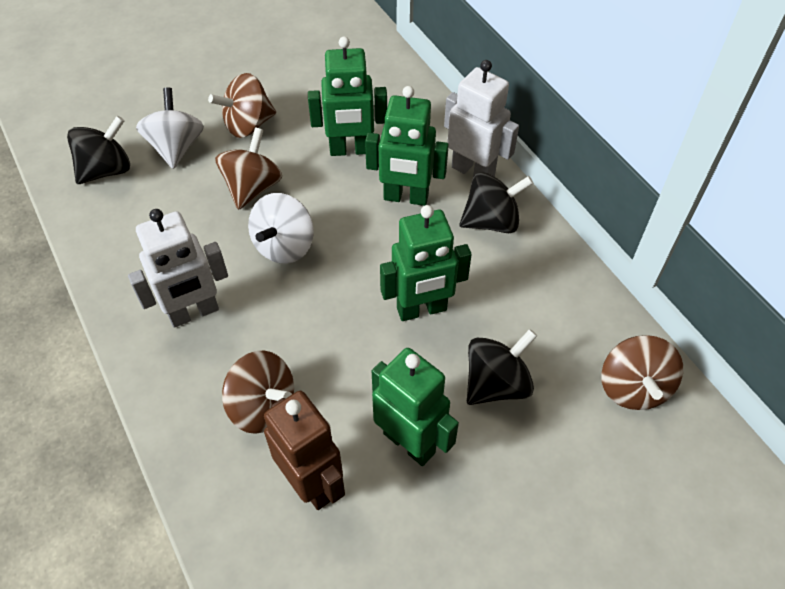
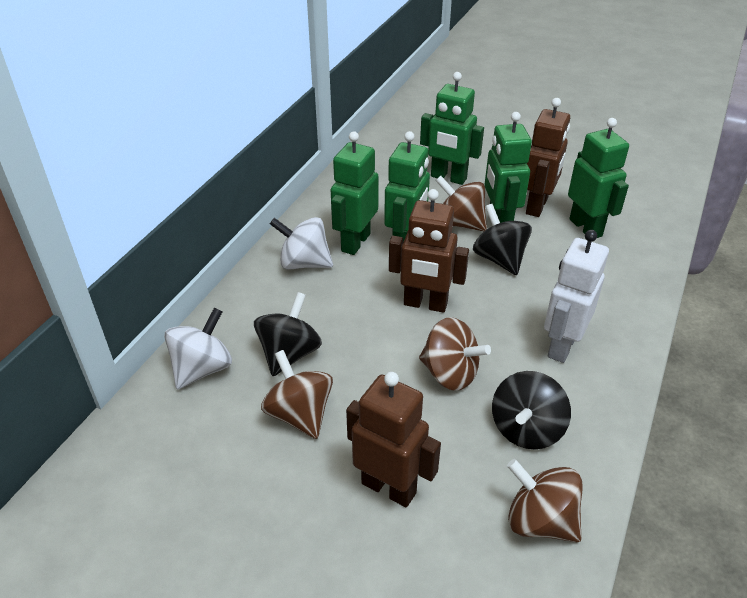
brown robot: 1 -> 3
green robot: 4 -> 5
white robot: 2 -> 1

